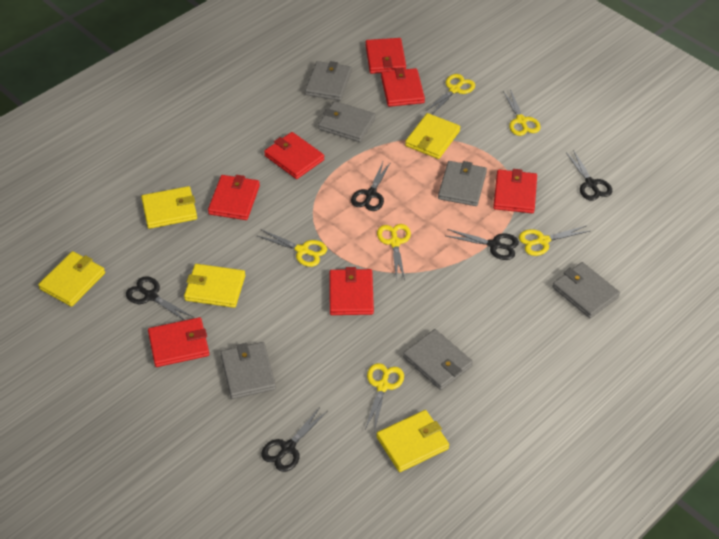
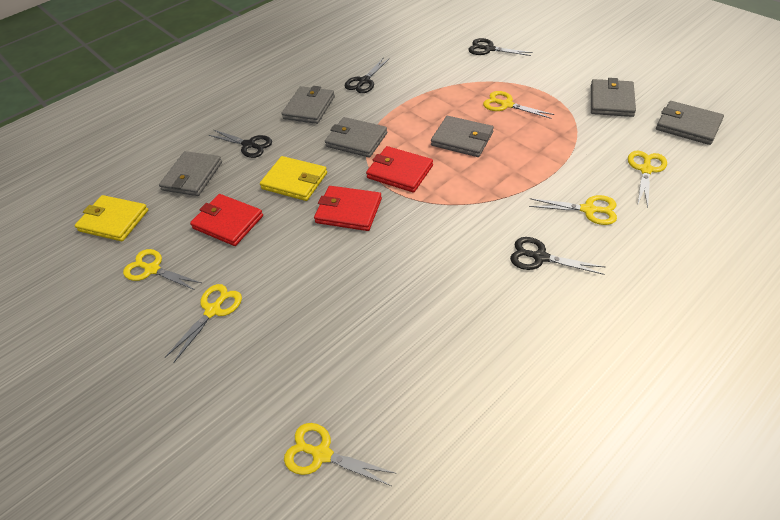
black scissors: 5 -> 4
red wallet: 7 -> 3
yellow wallet: 5 -> 2

